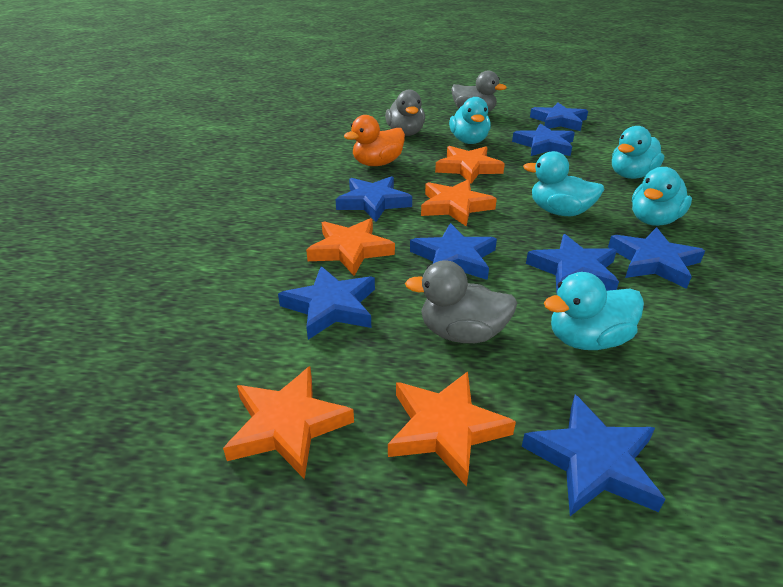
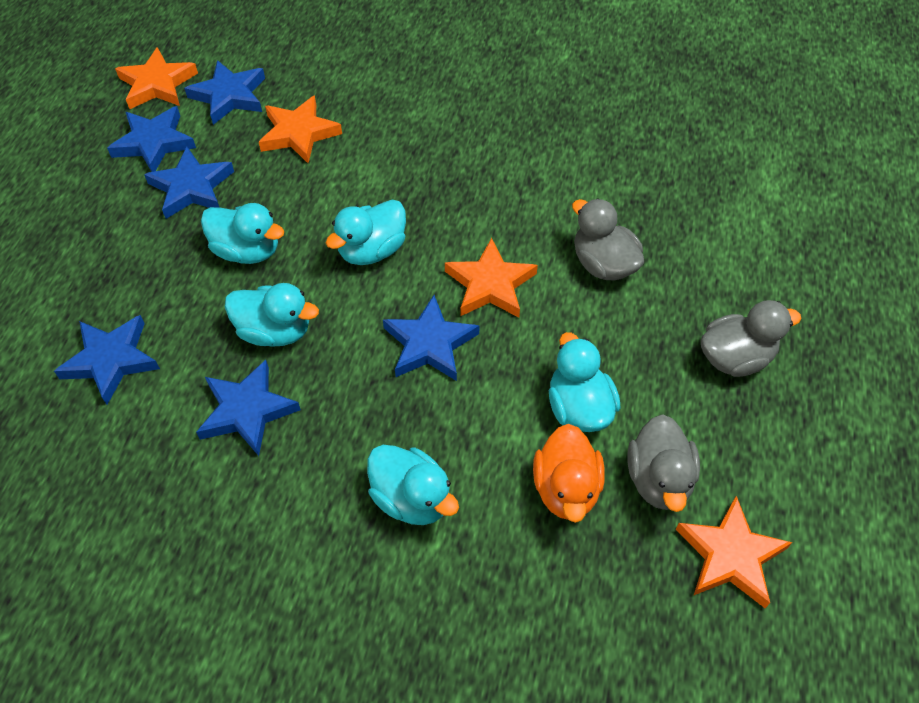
blue star: 8 -> 6
orange star: 5 -> 4

